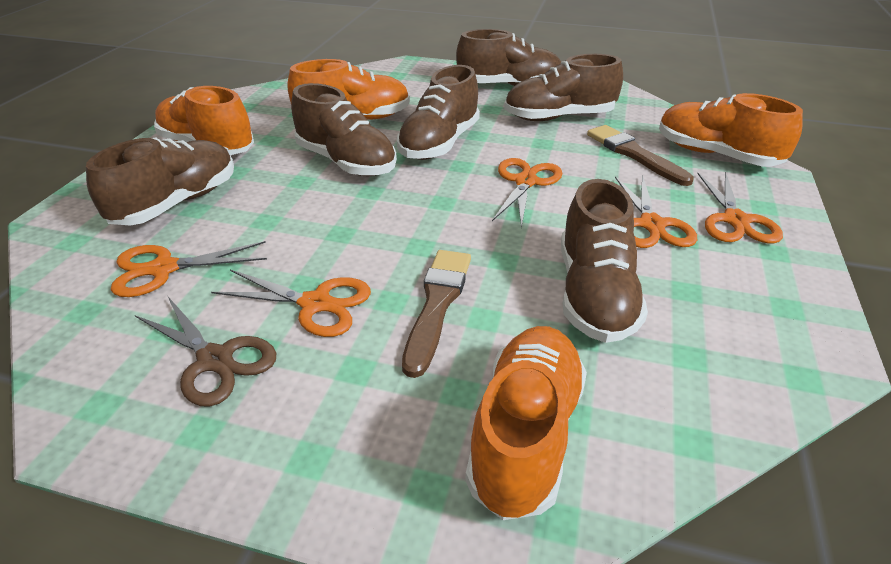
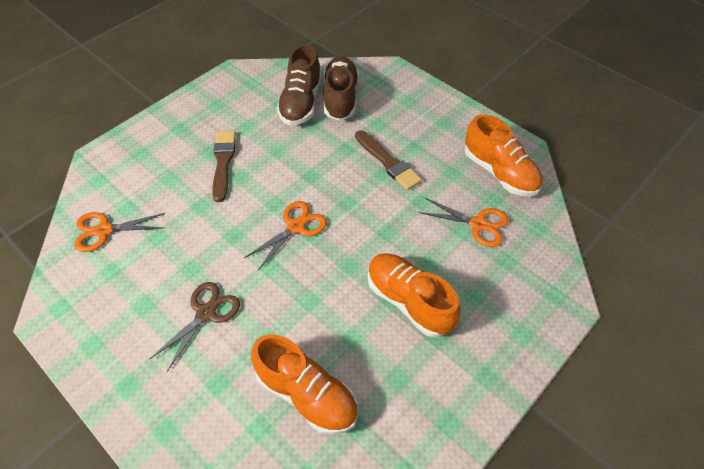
brown shoe: 6 -> 2
orange scissors: 5 -> 3
orange shoe: 4 -> 3

